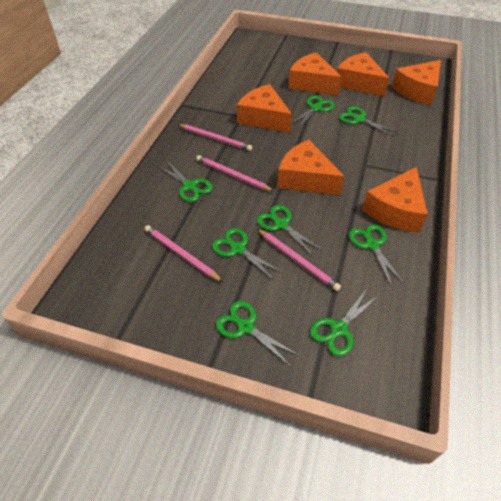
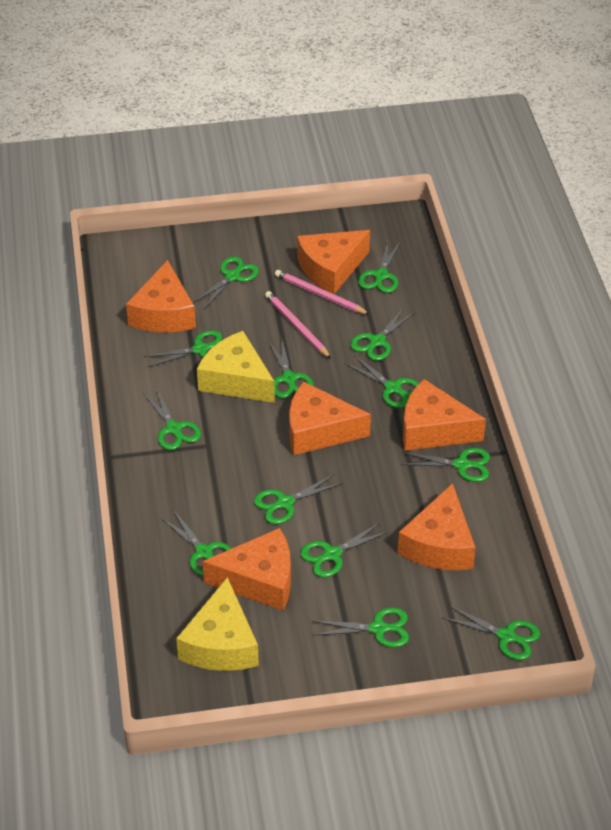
green scissors: 8 -> 13
pink pencil: 4 -> 2
yellow cheese: 0 -> 2

